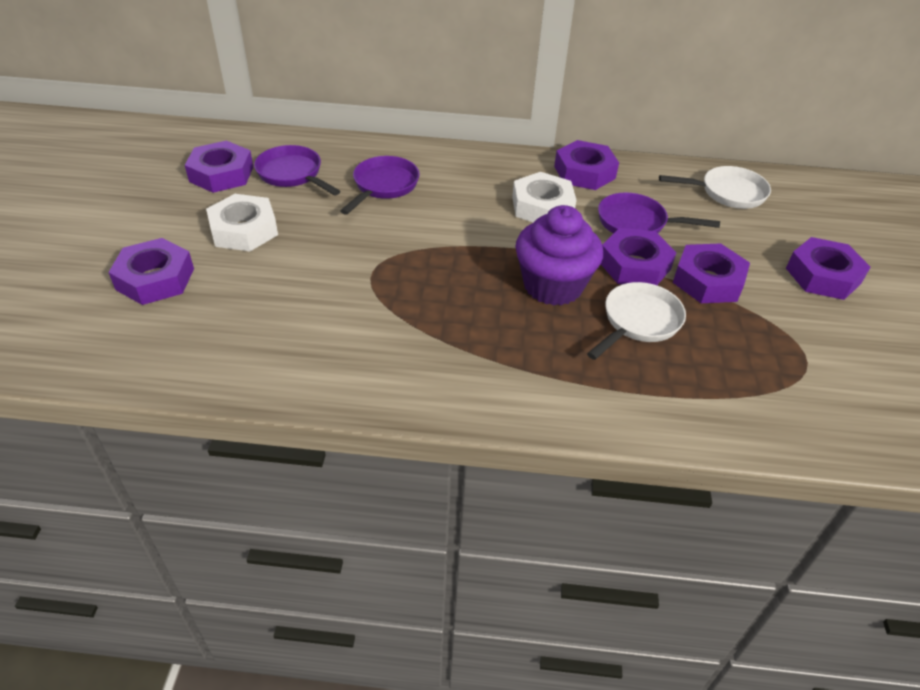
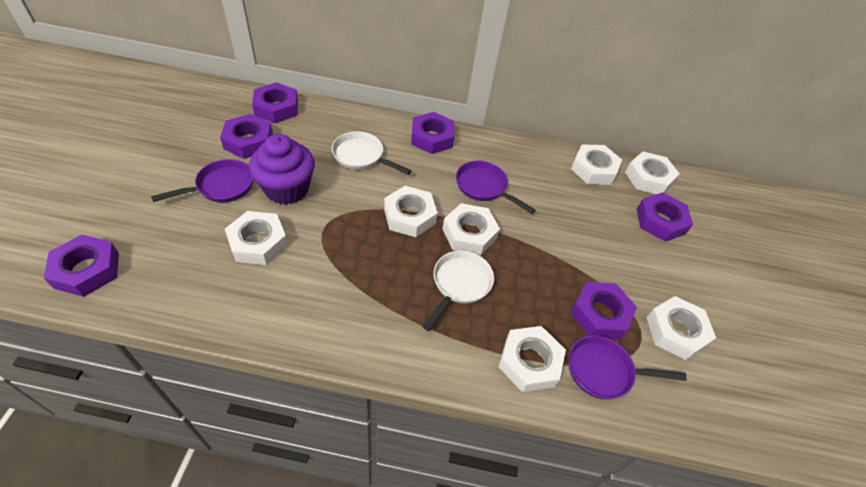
white nut: 2 -> 7

